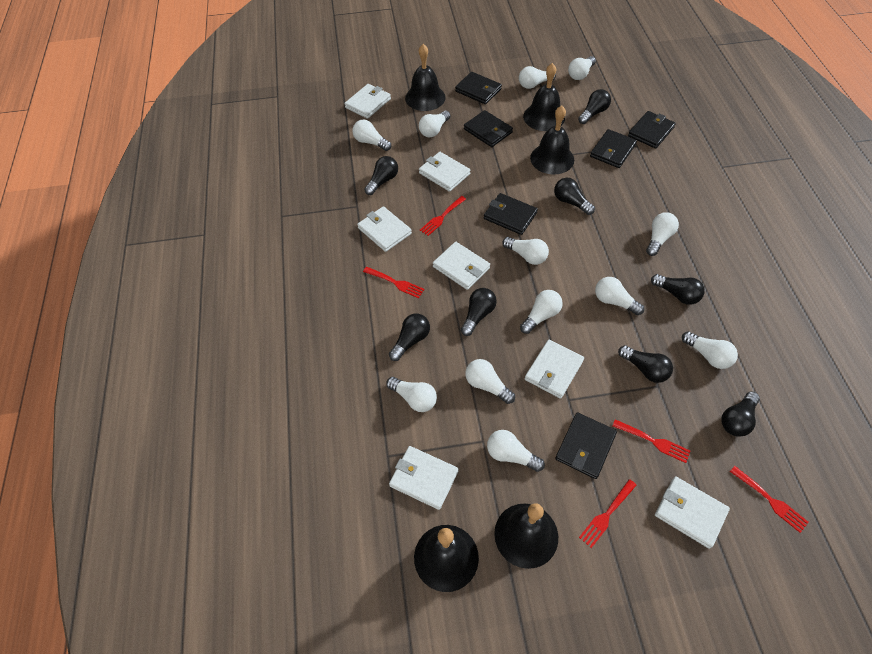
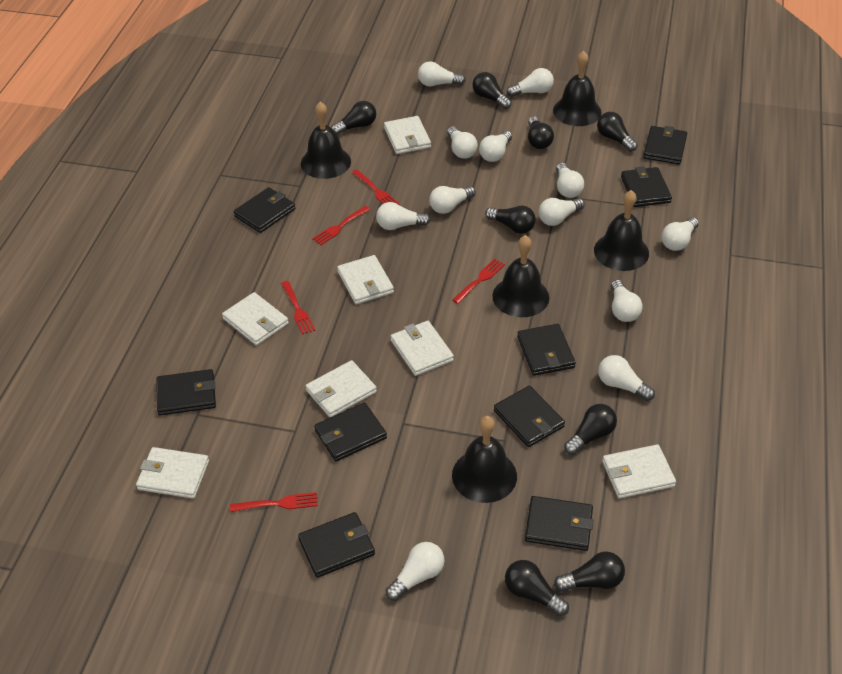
black wallet: 6 -> 9

